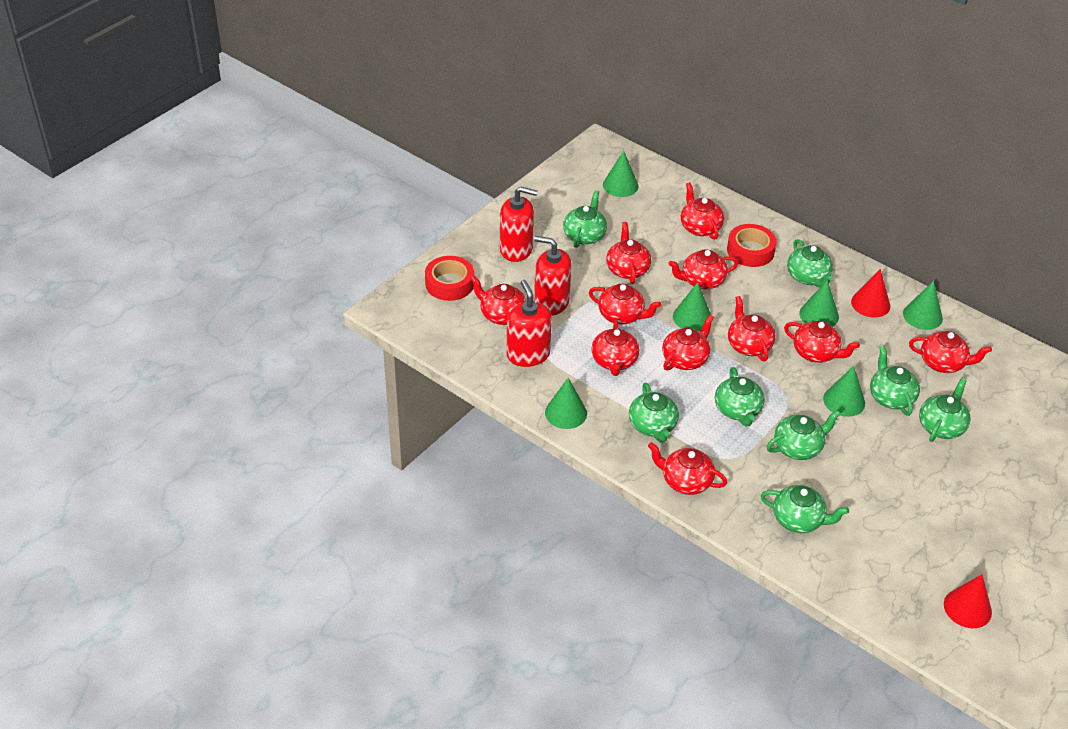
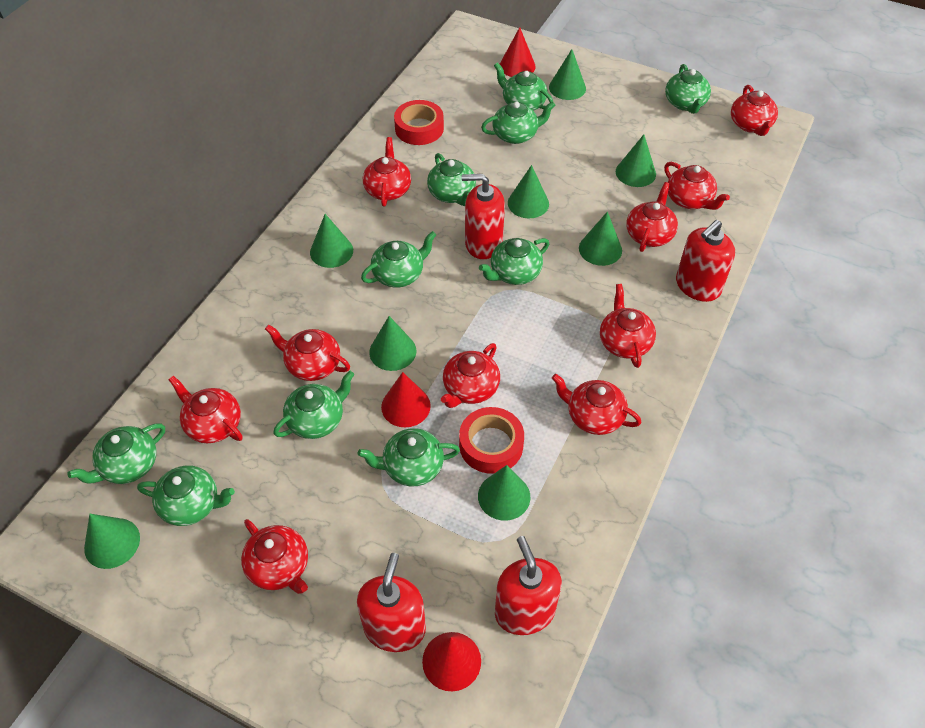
green cone: 6 -> 8
green teapot: 8 -> 10
red cone: 2 -> 3
red soap dispenser: 3 -> 4
red teapot: 11 -> 10

